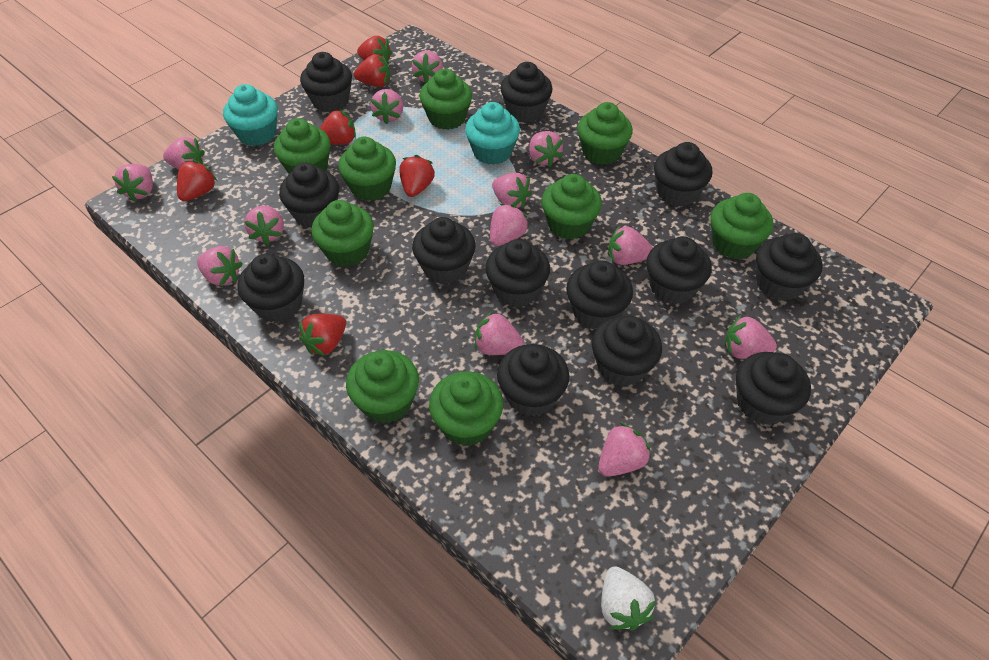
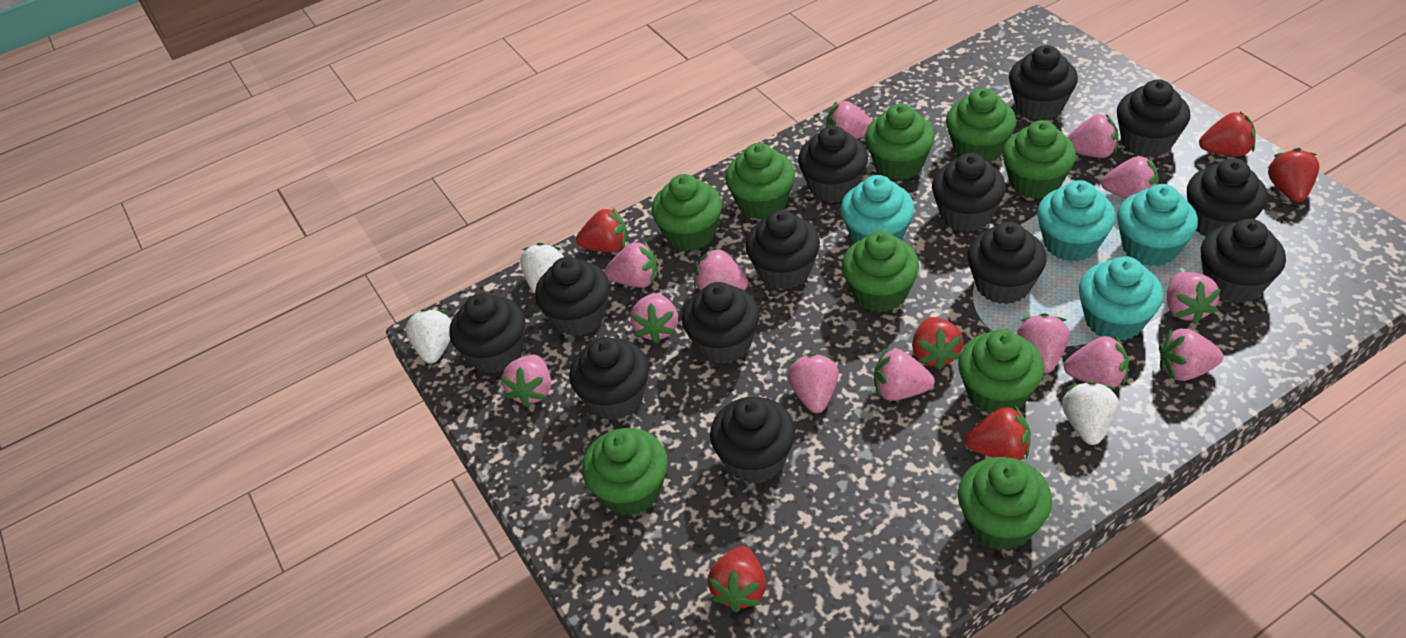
turquoise cupcake: 2 -> 4
white strawberry: 1 -> 3

